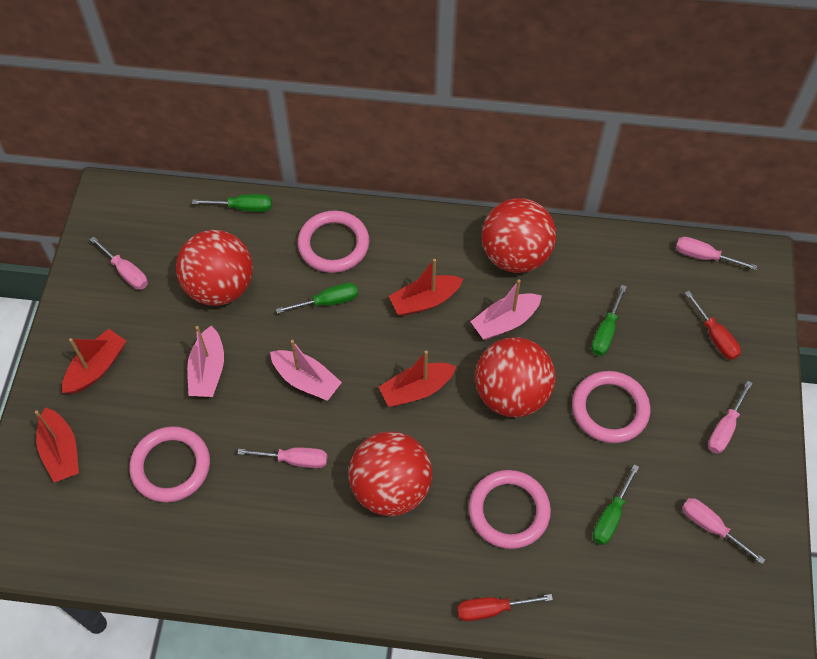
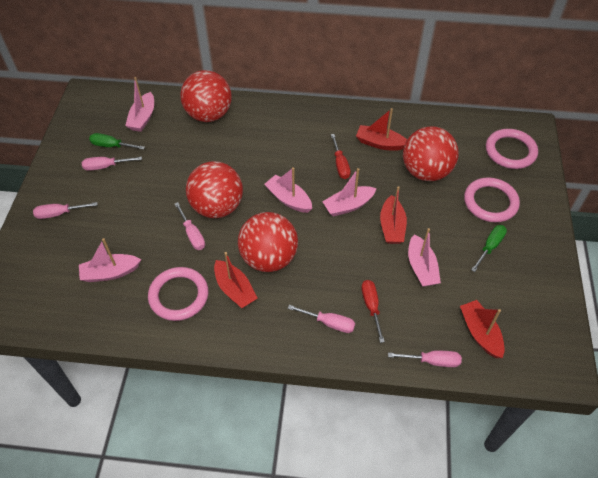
green screwdriver: 4 -> 2
pink boat: 3 -> 5
pink ring: 4 -> 3

